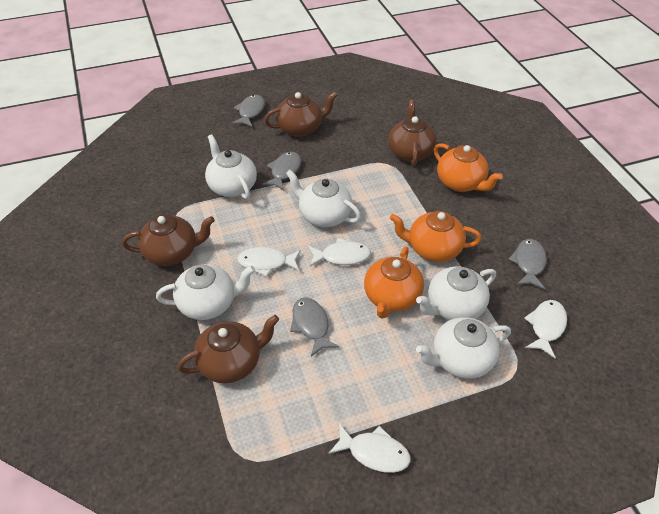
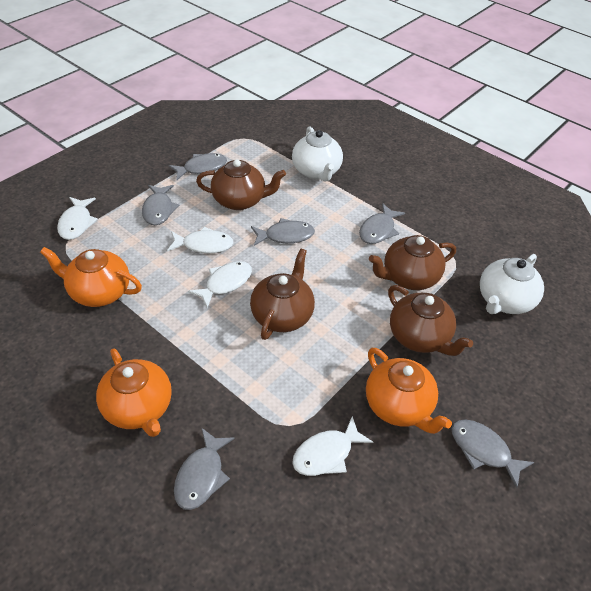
grey fish: 4 -> 6
white teapot: 5 -> 2

